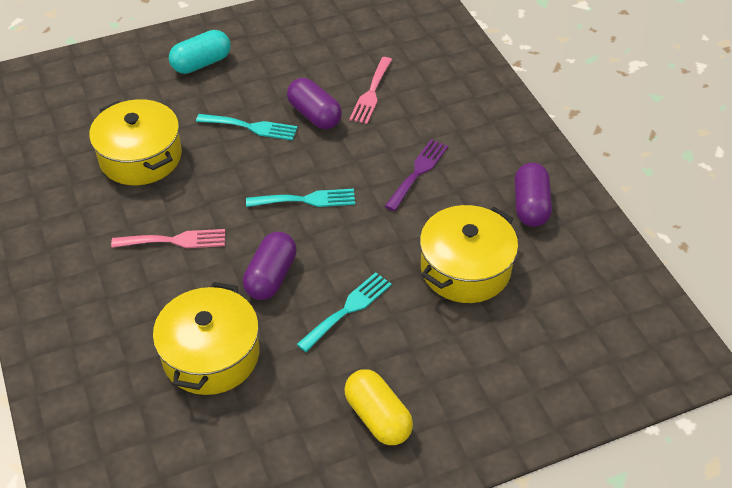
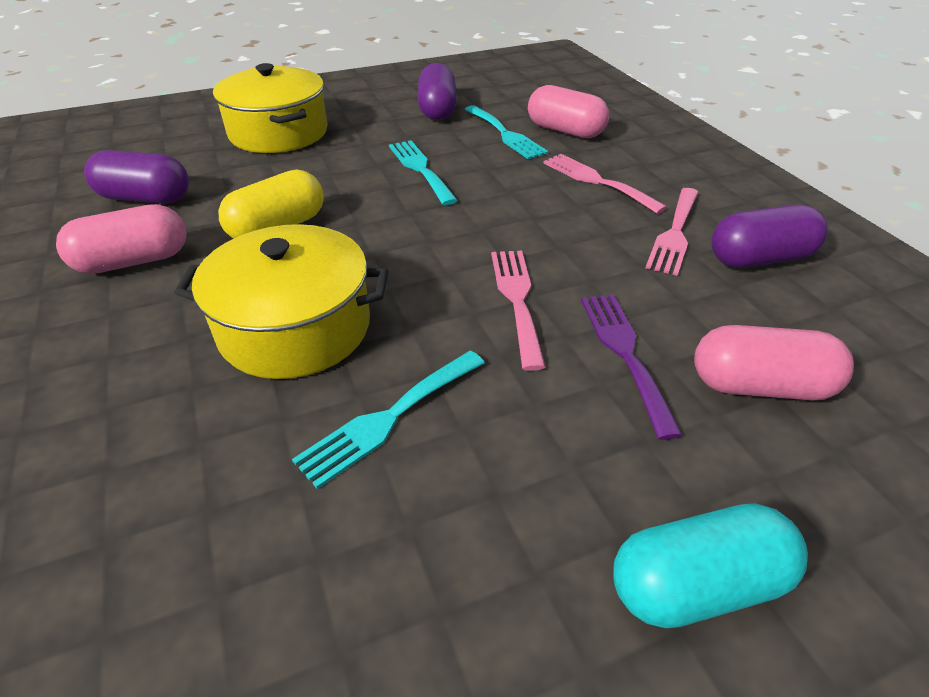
pink capsule: 0 -> 3
pink fork: 2 -> 3
yellow pot: 3 -> 2

